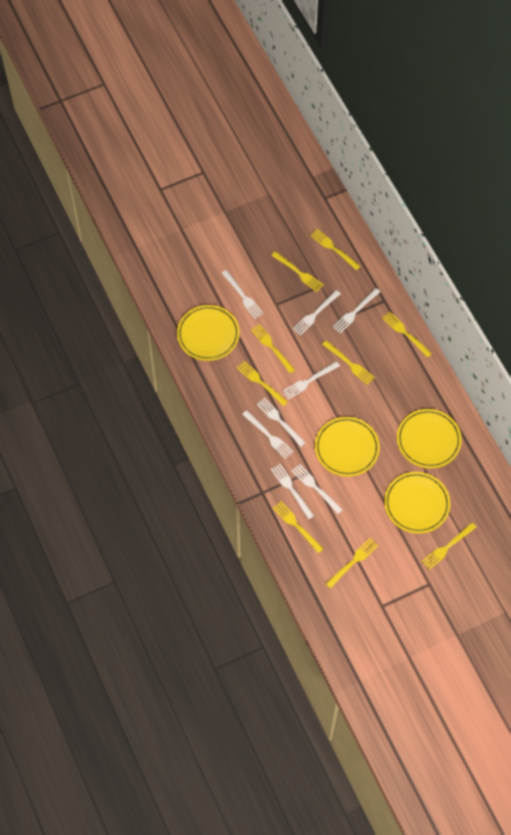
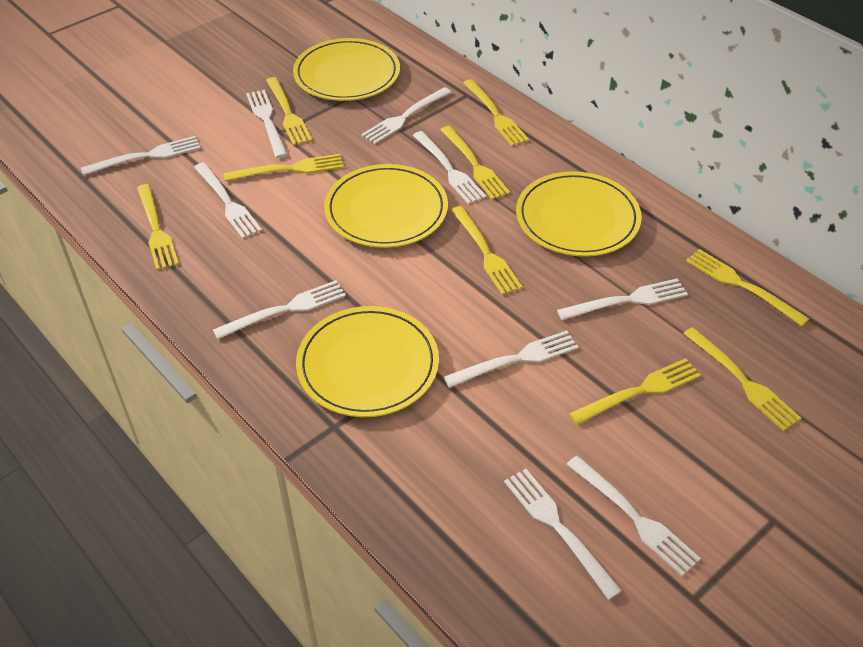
white fork: 8 -> 10

